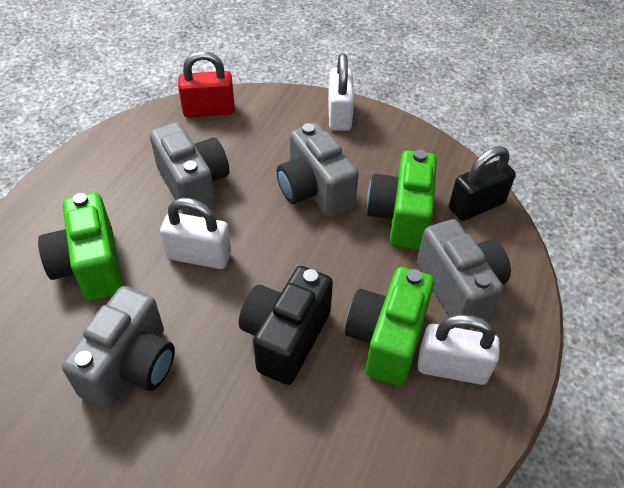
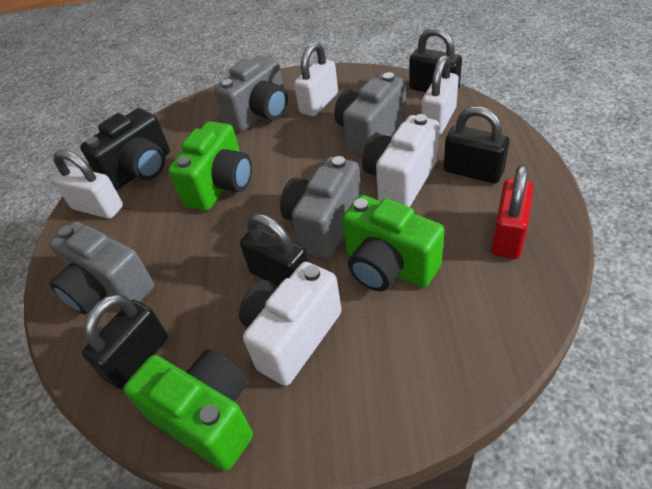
black padlock: 1 -> 4
white camera: 0 -> 2

